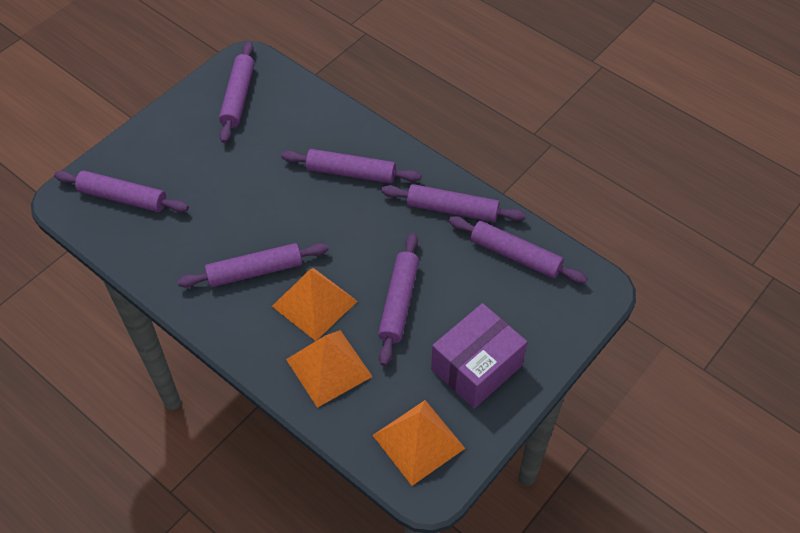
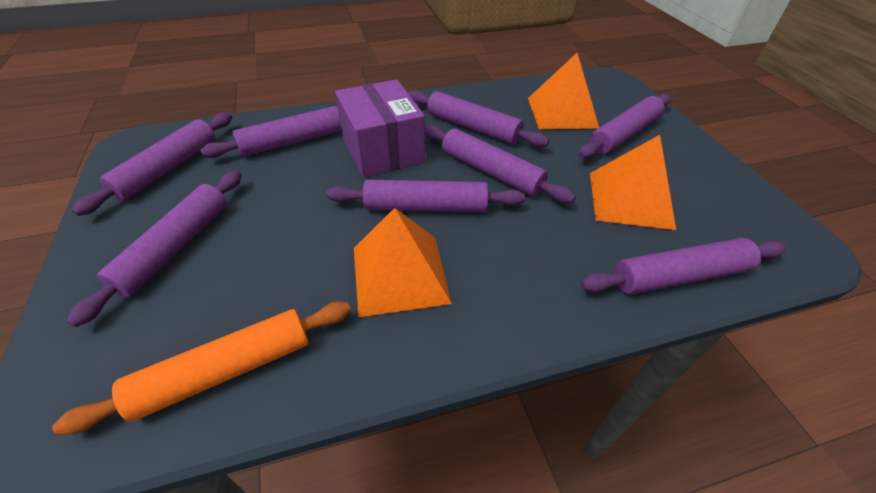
orange rolling pin: 0 -> 1
purple rolling pin: 7 -> 8

